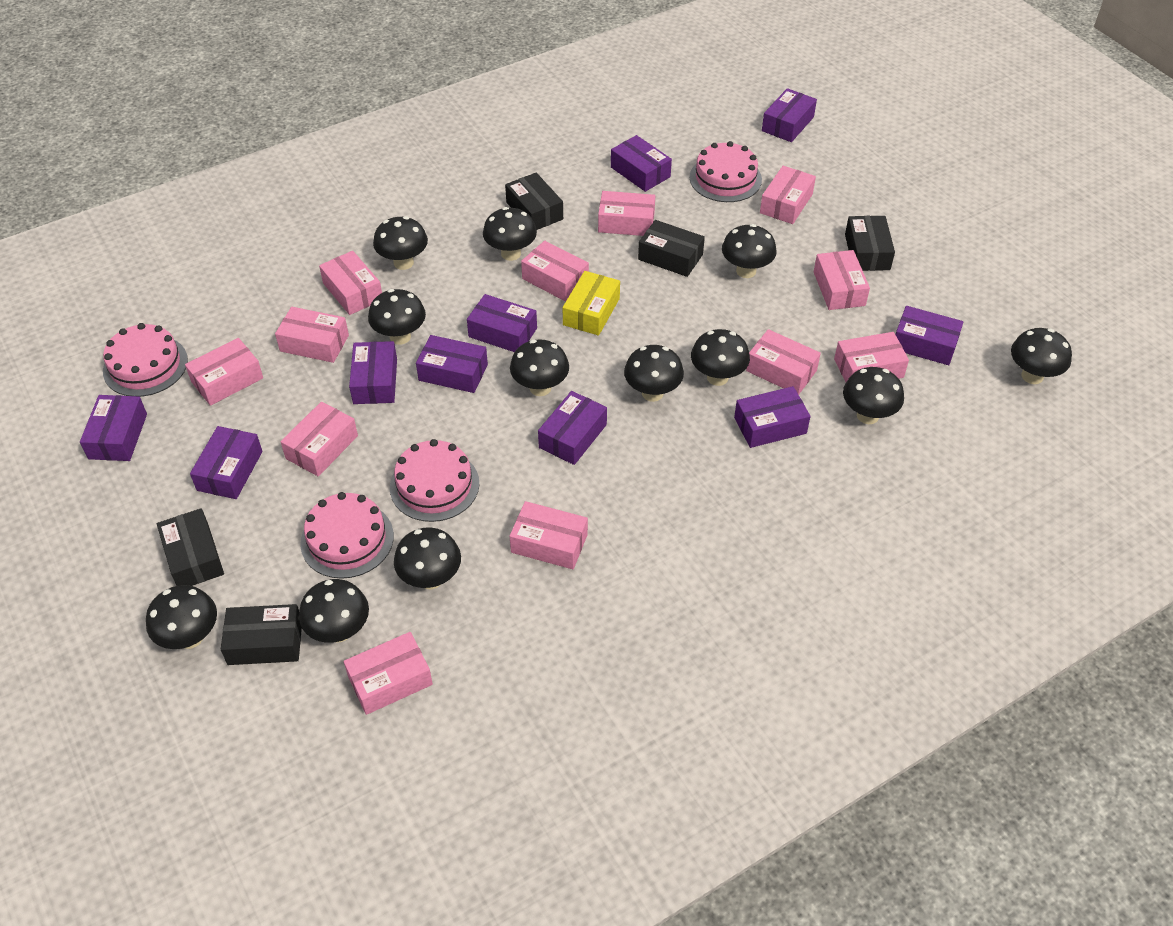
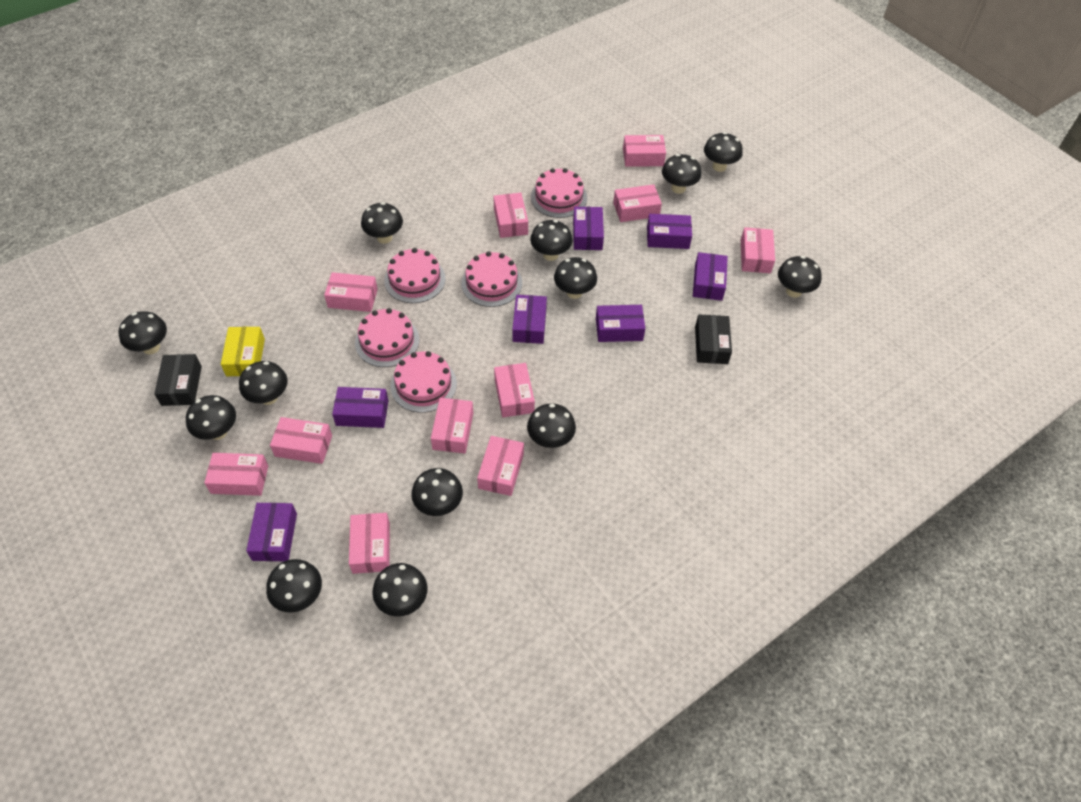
black box: 5 -> 2
black mushroom: 12 -> 13
pink box: 12 -> 11
pink cake: 4 -> 5
purple box: 10 -> 7

